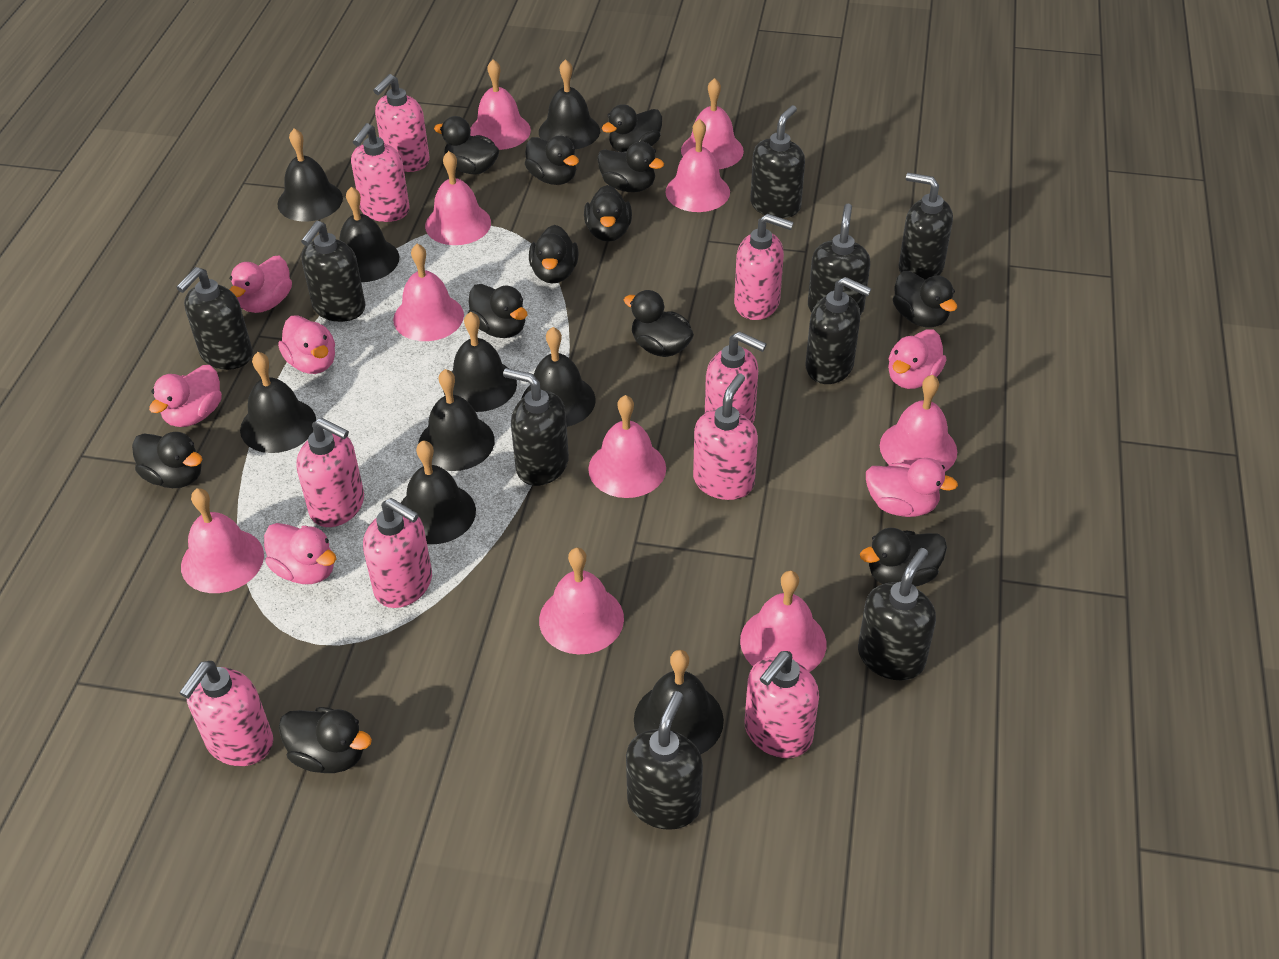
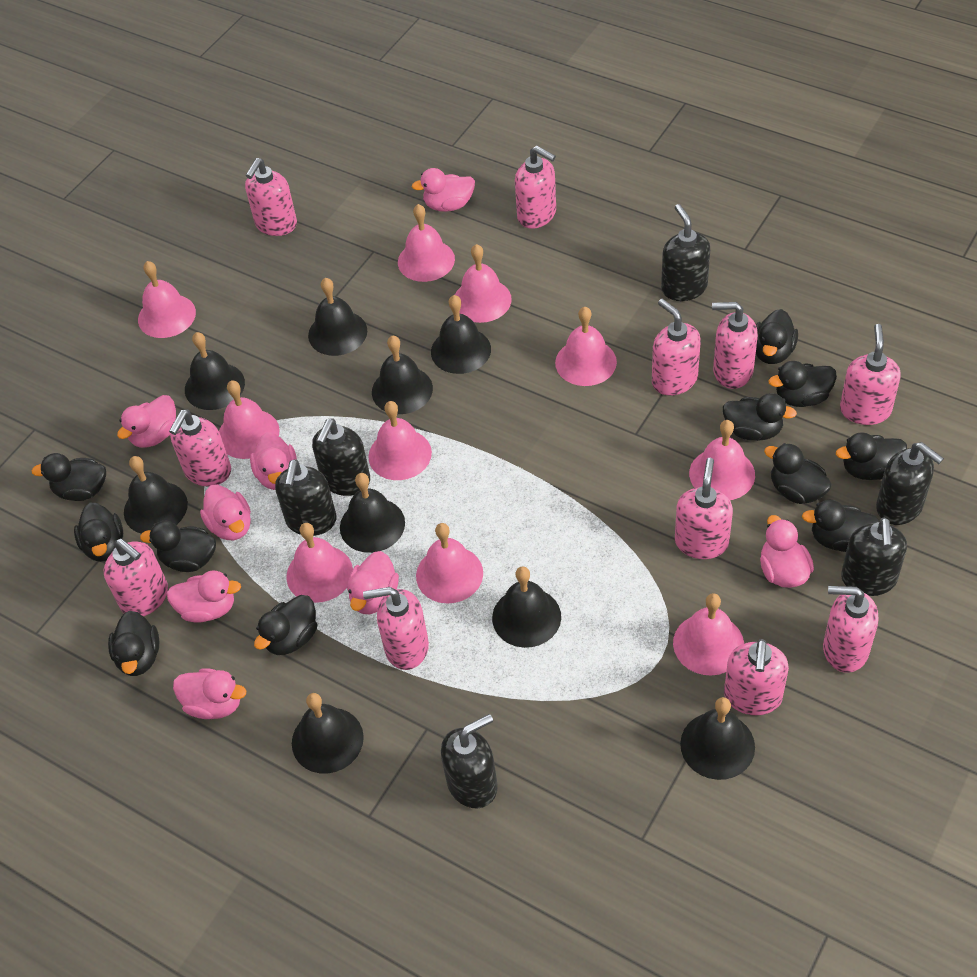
black duck: 12 -> 11
black soap dispenser: 9 -> 6
pink duck: 6 -> 8
pink soap dispenser: 9 -> 11

